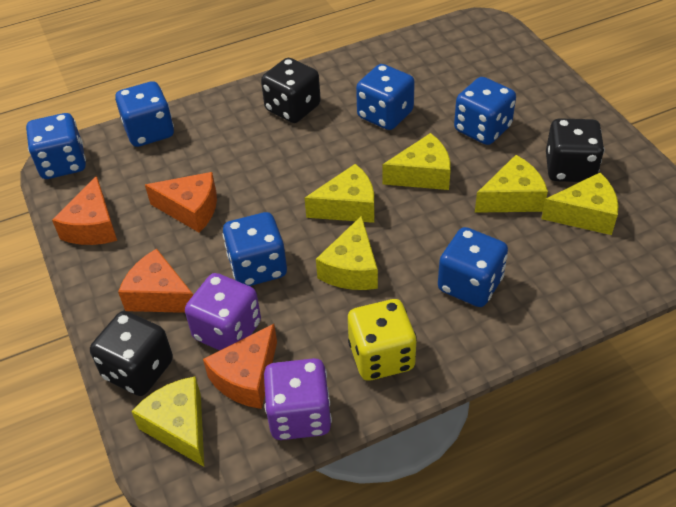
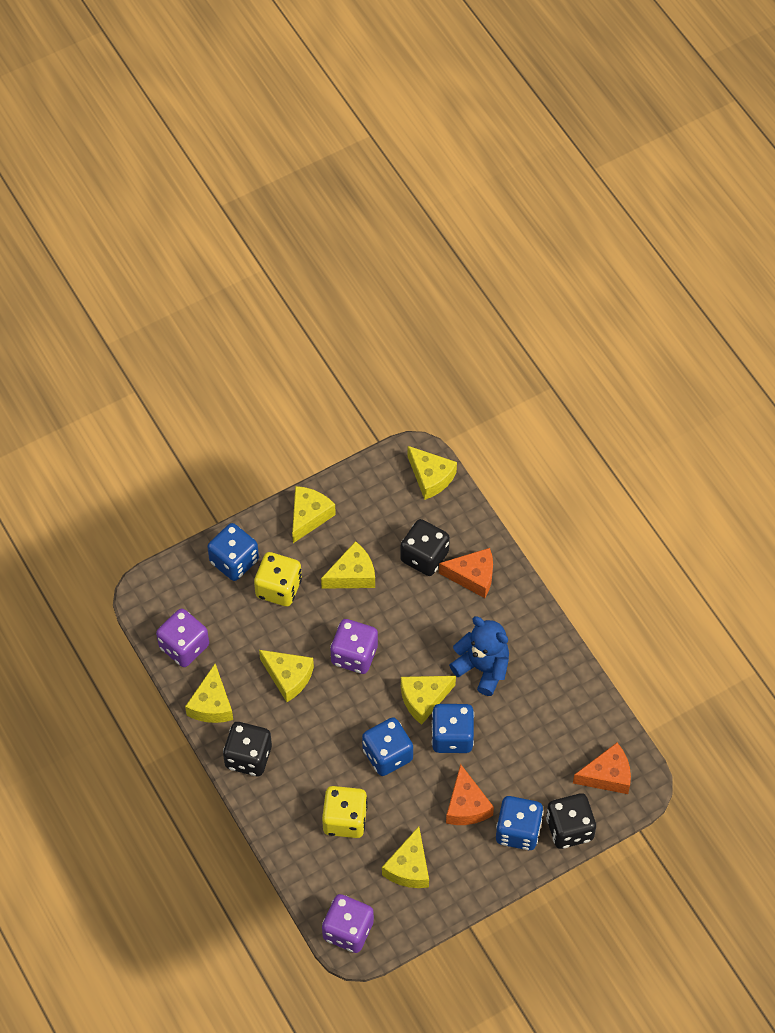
blue dice: 6 -> 4
blue teddy bear: 0 -> 1
orange cheese: 4 -> 3
purple dice: 2 -> 3
yellow cheese: 6 -> 7
yellow dice: 1 -> 2

